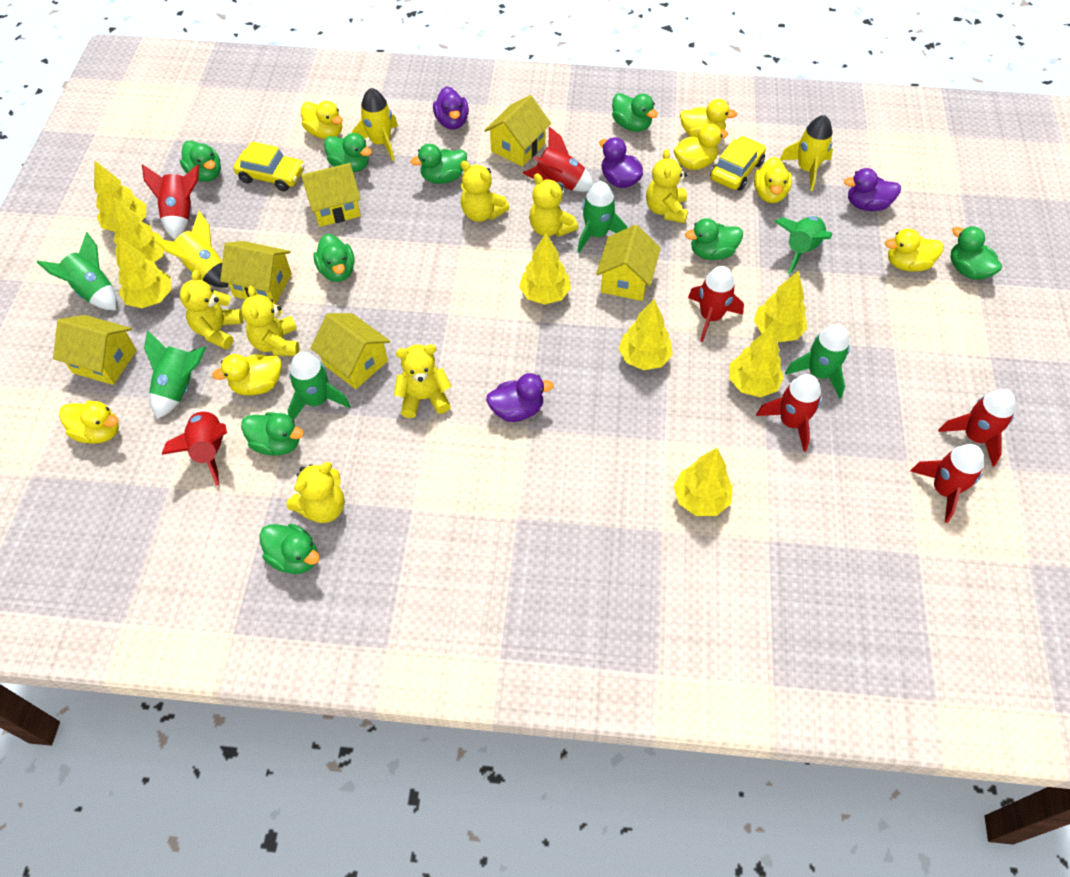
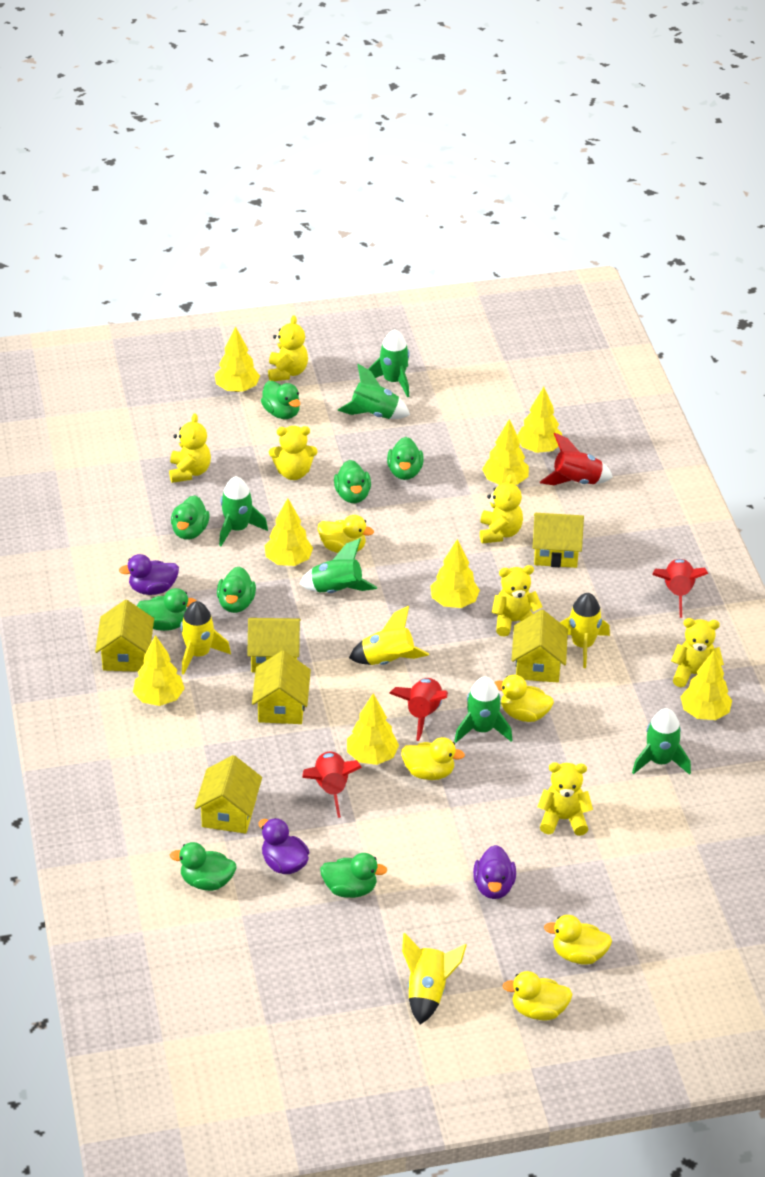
green duck: 9 -> 8
purple duck: 4 -> 3
red rocket: 7 -> 4
yellow car: 2 -> 0
yellow duck: 7 -> 5
yellow rocket: 3 -> 4

